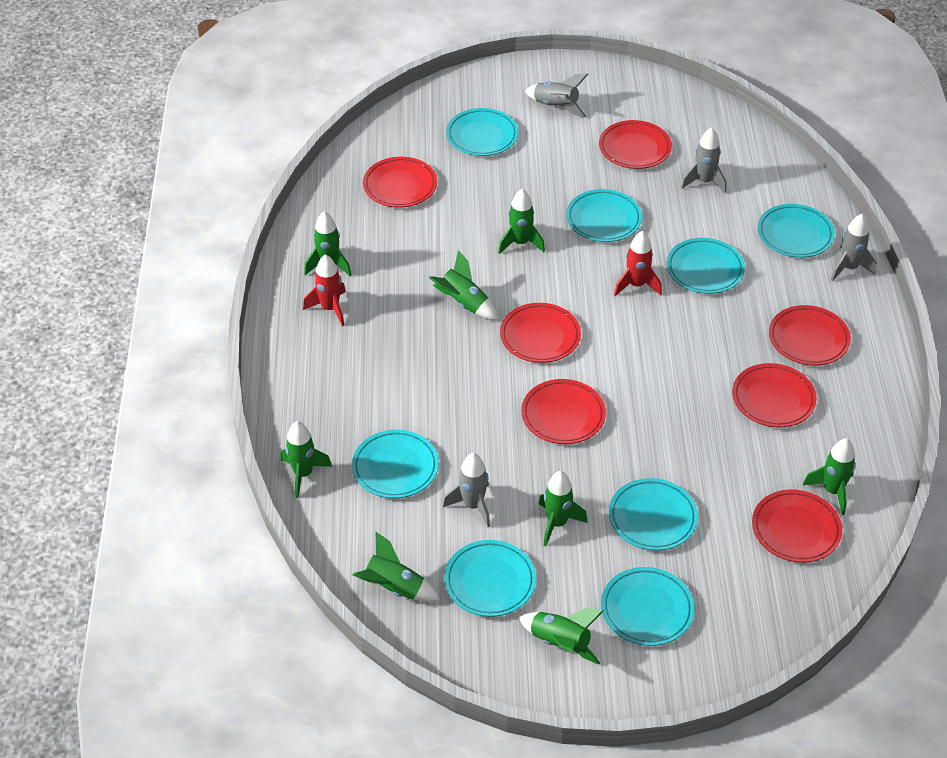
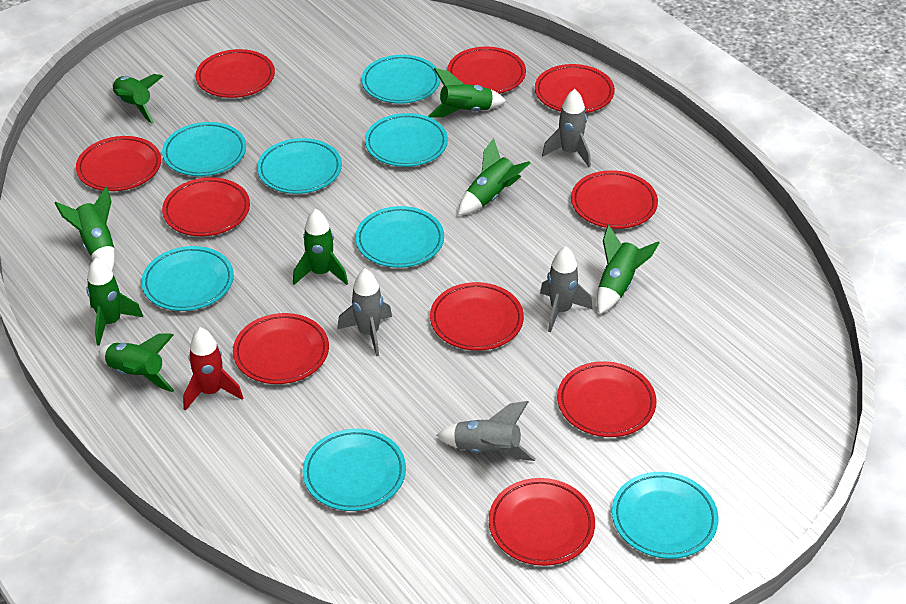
red plate: 7 -> 10
red rocket: 2 -> 1

